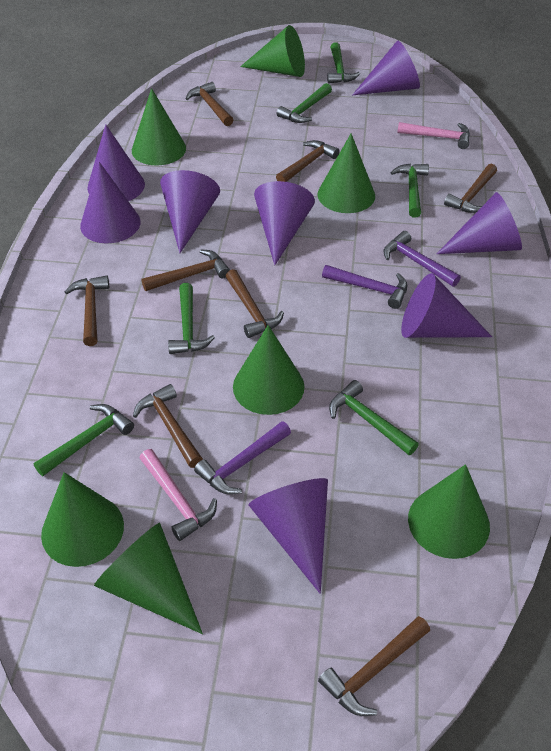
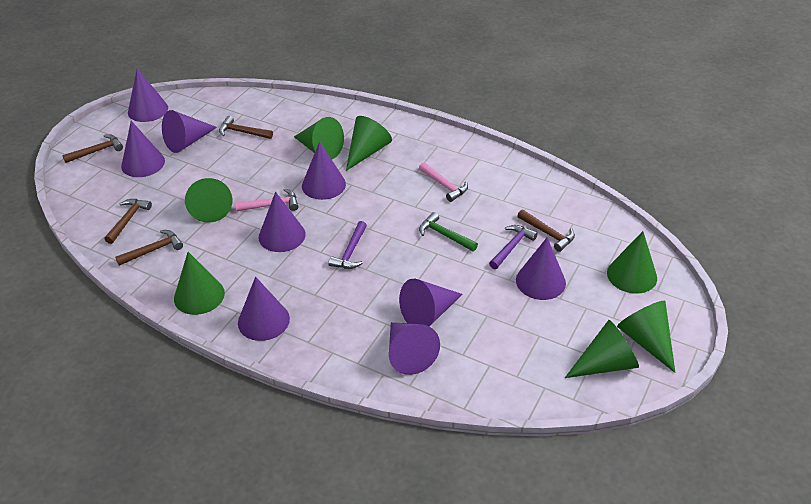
brown hammer: 8 -> 5
green hammer: 6 -> 1
purple cone: 8 -> 9
purple hammer: 3 -> 2

